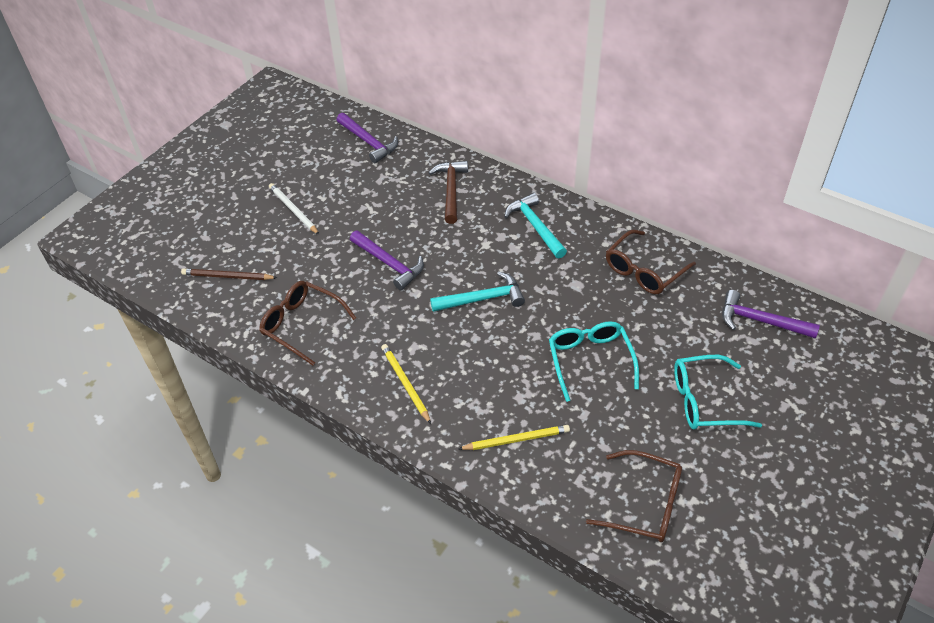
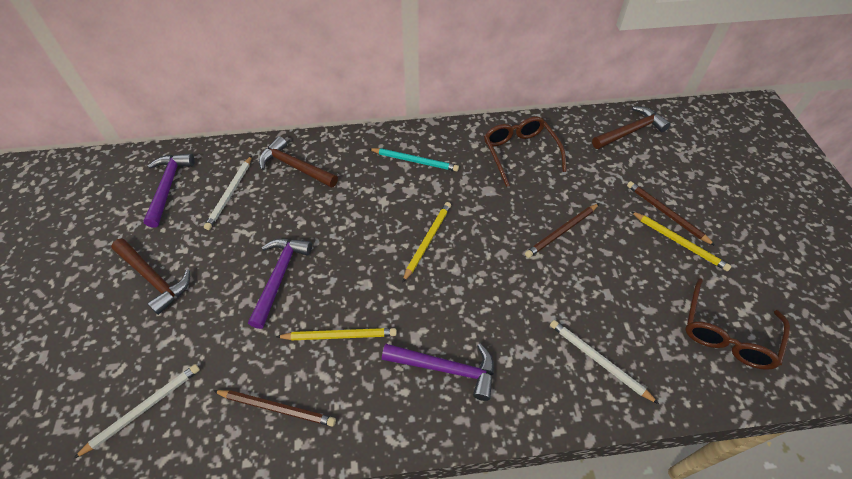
brown glasses: 3 -> 2
brown hammer: 1 -> 3
brown pencil: 1 -> 3
turquoise glasses: 2 -> 0
turquoise hammer: 2 -> 0
turquoise pencil: 0 -> 1
white pencil: 1 -> 3
yellow pencil: 2 -> 3

